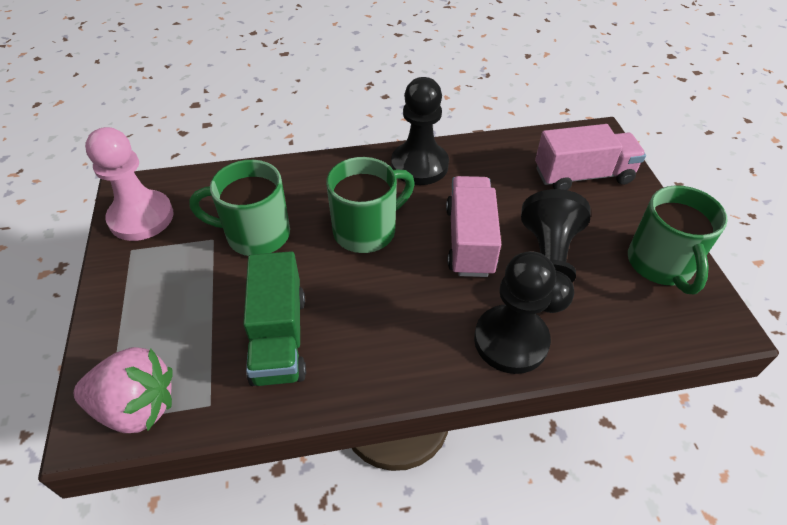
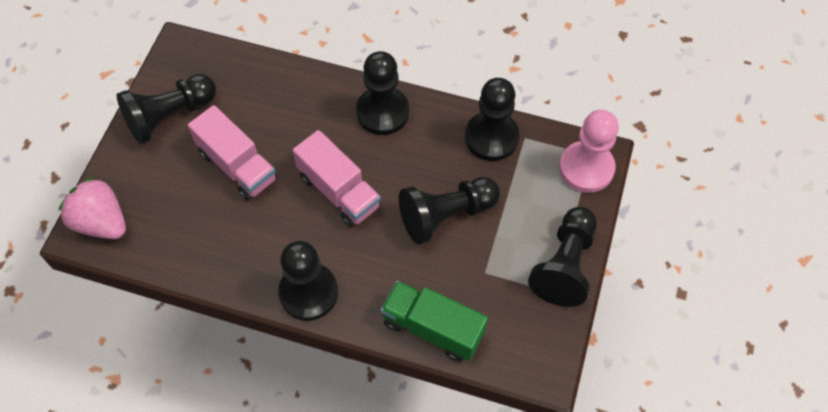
black pawn: 3 -> 6
green mug: 3 -> 0

